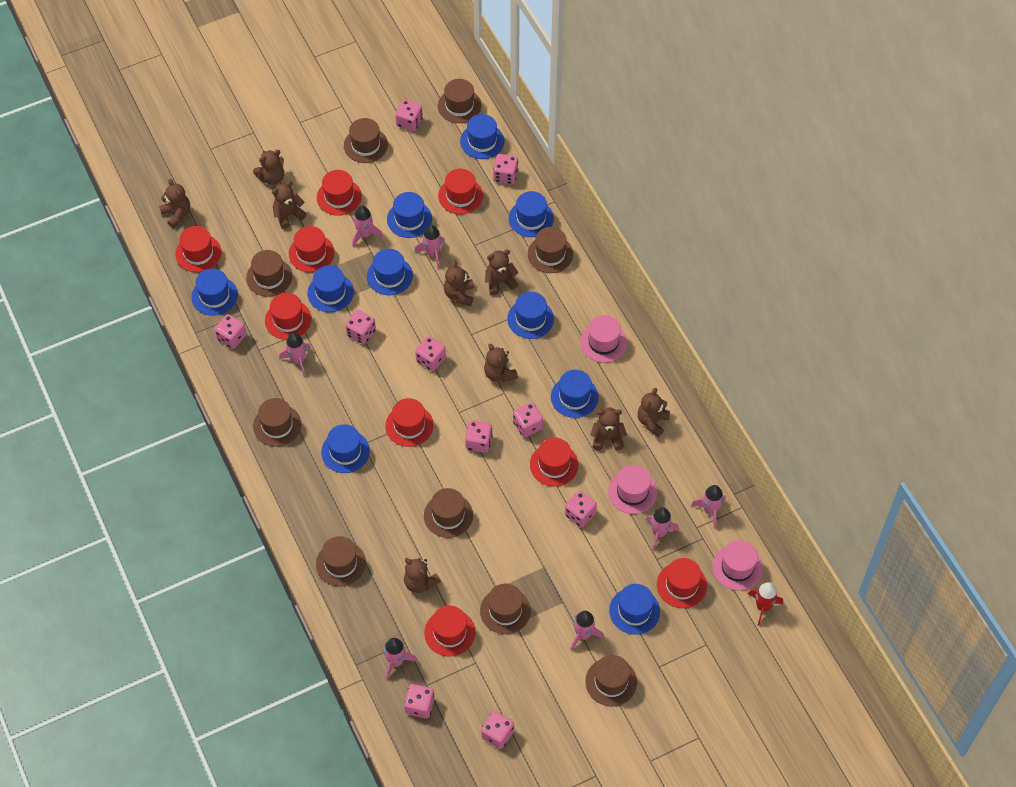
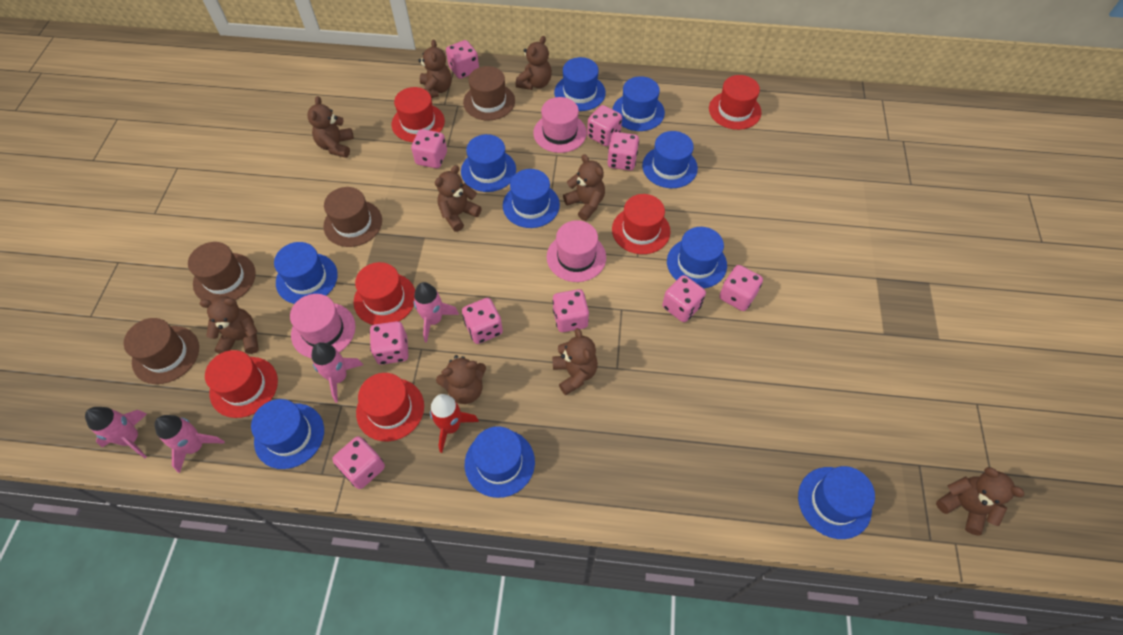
brown hat: 9 -> 4
pink rocket: 7 -> 4
red hat: 9 -> 6

